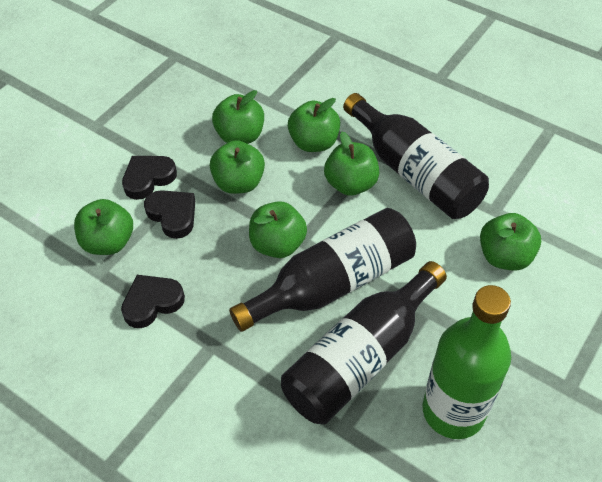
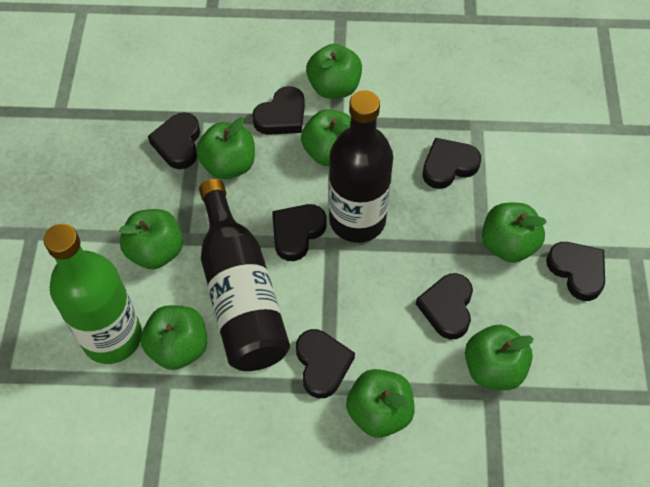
black bottle: 3 -> 2
black heart: 3 -> 7
green apple: 7 -> 8

